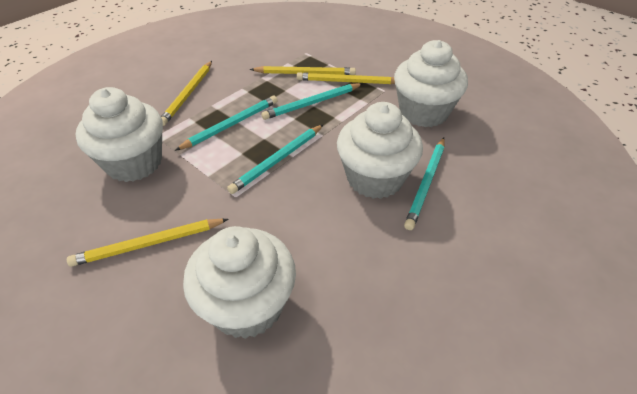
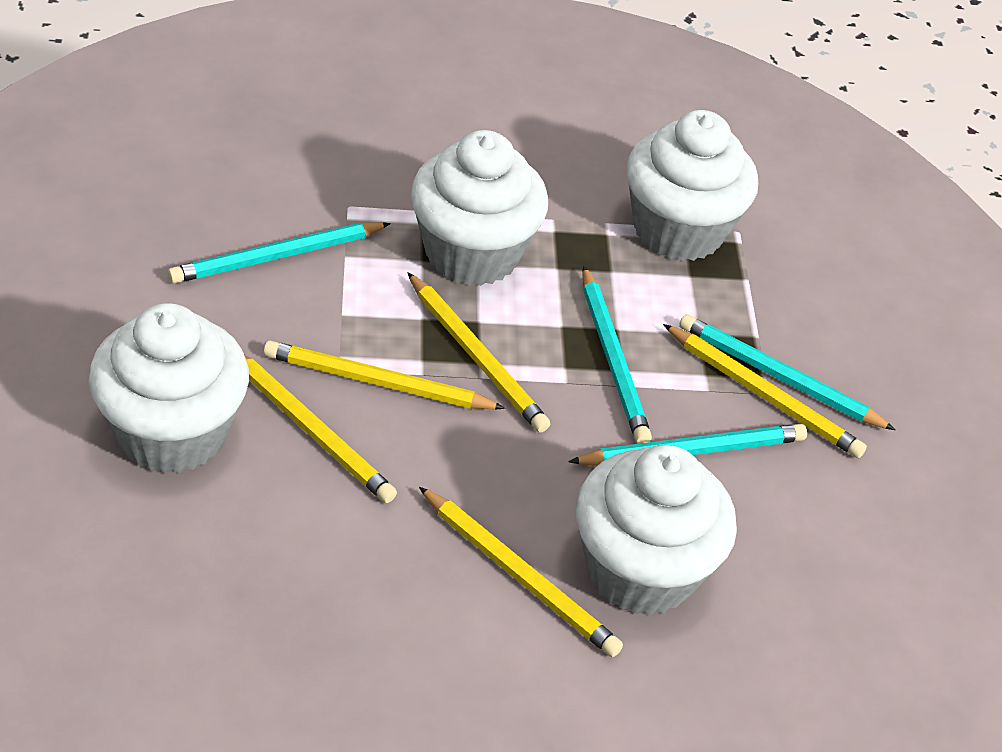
yellow pencil: 4 -> 5

